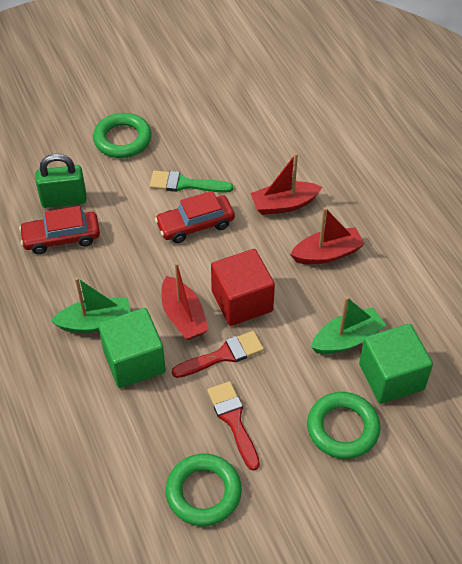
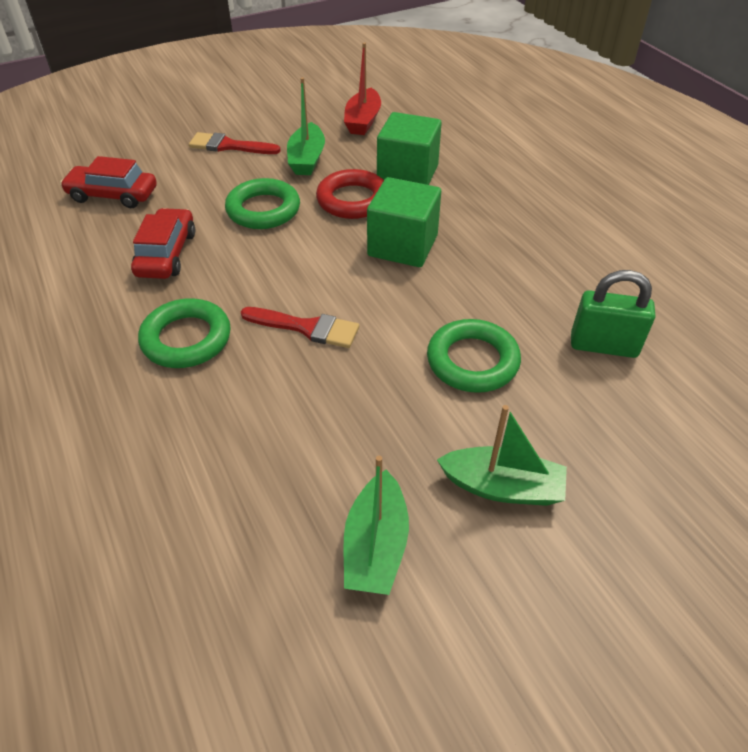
green boat: 2 -> 3
green brush: 1 -> 0
red boat: 3 -> 1
red cube: 1 -> 0
red ring: 0 -> 1

